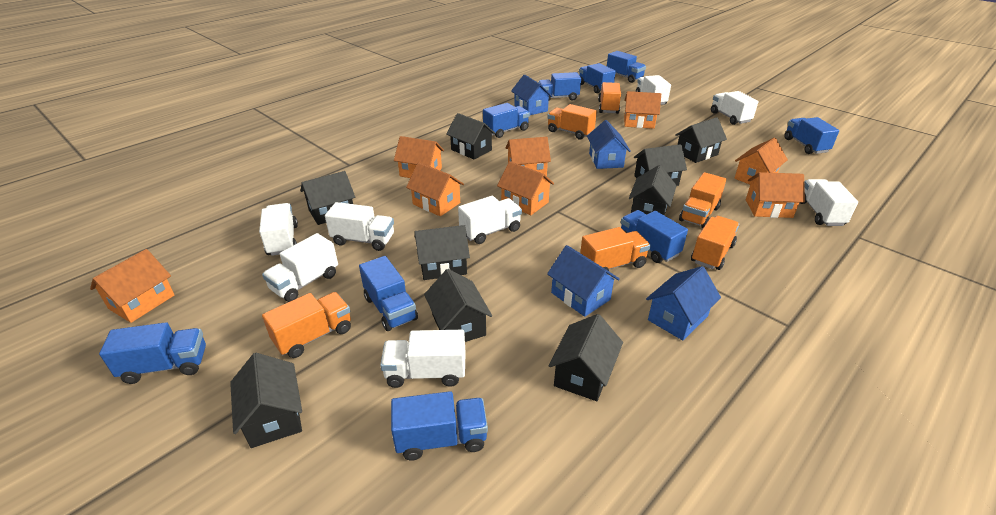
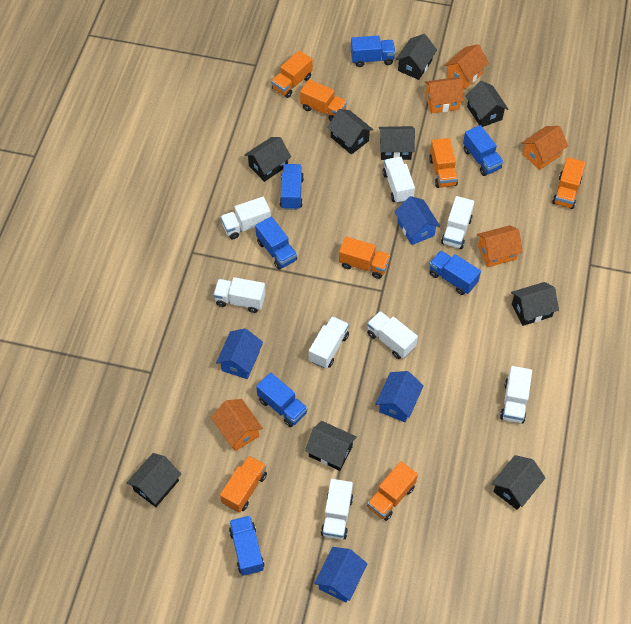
blue truck: 9 -> 7
orange house: 8 -> 5
orange truck: 6 -> 7

